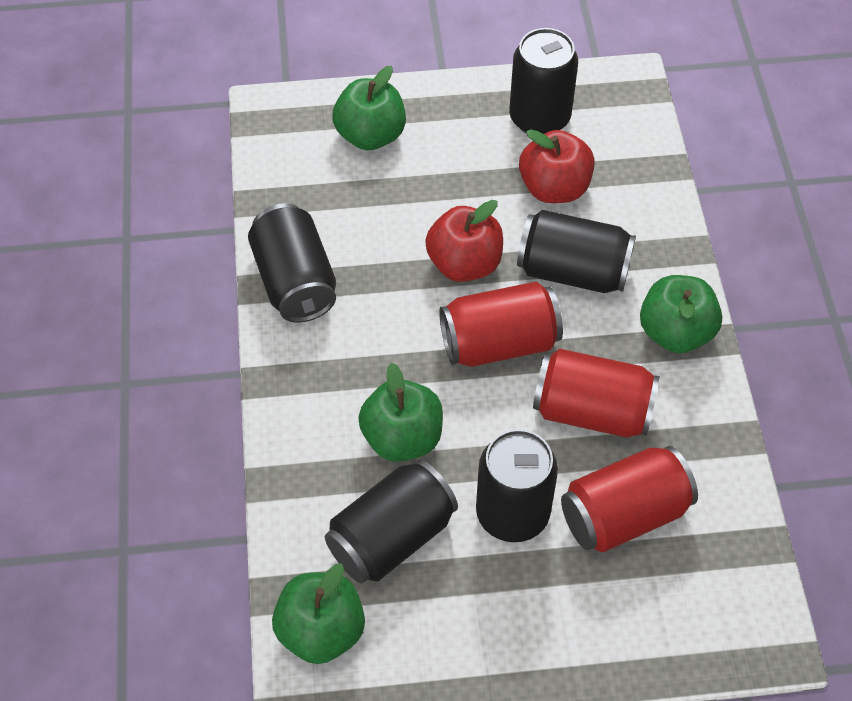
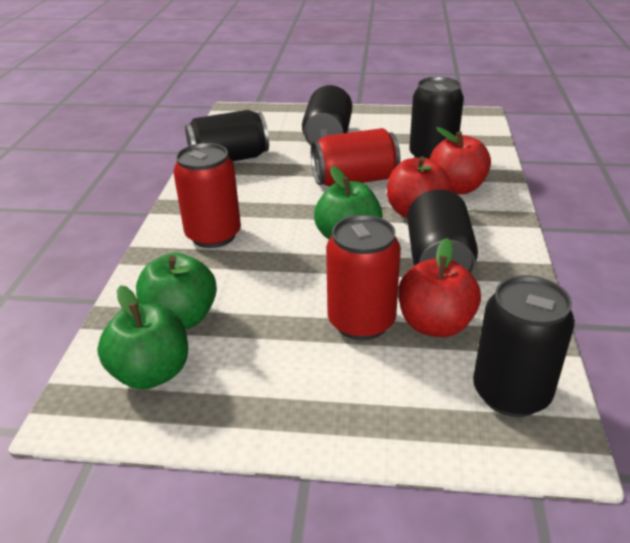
green apple: 4 -> 3
red apple: 2 -> 3

